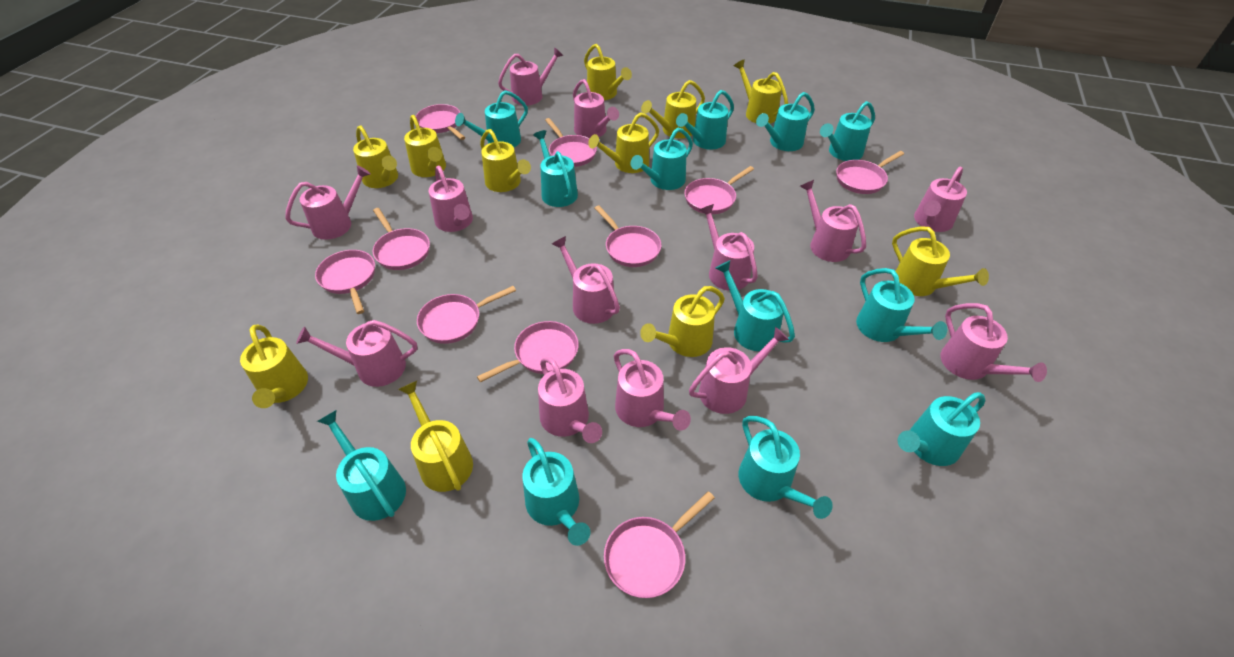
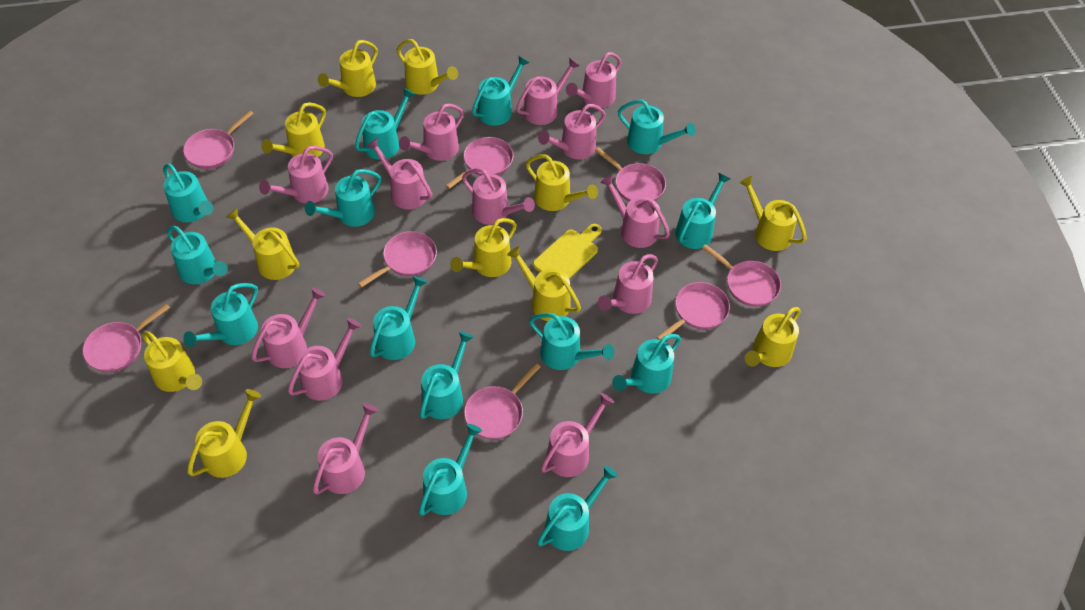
pink pan: 10 -> 8
turquoise watering can: 12 -> 14
yellow cutting board: 0 -> 1

